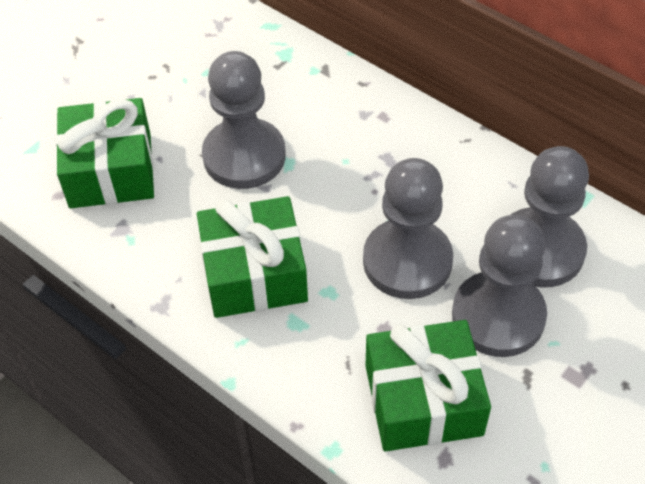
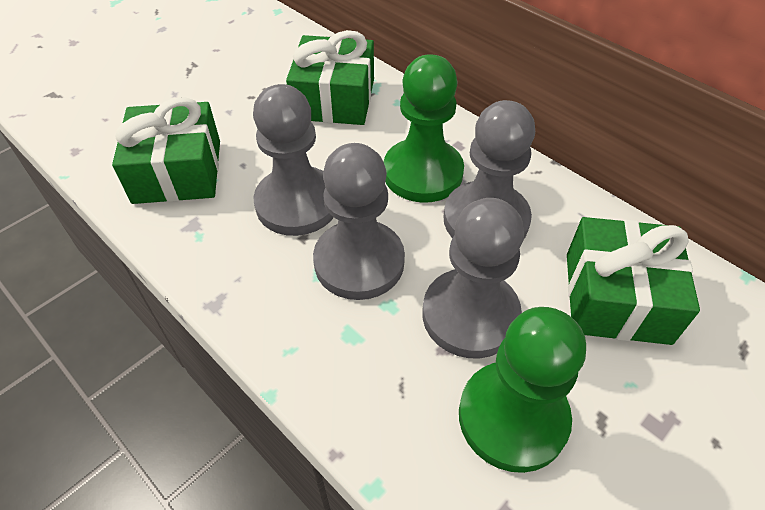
green pawn: 0 -> 2

